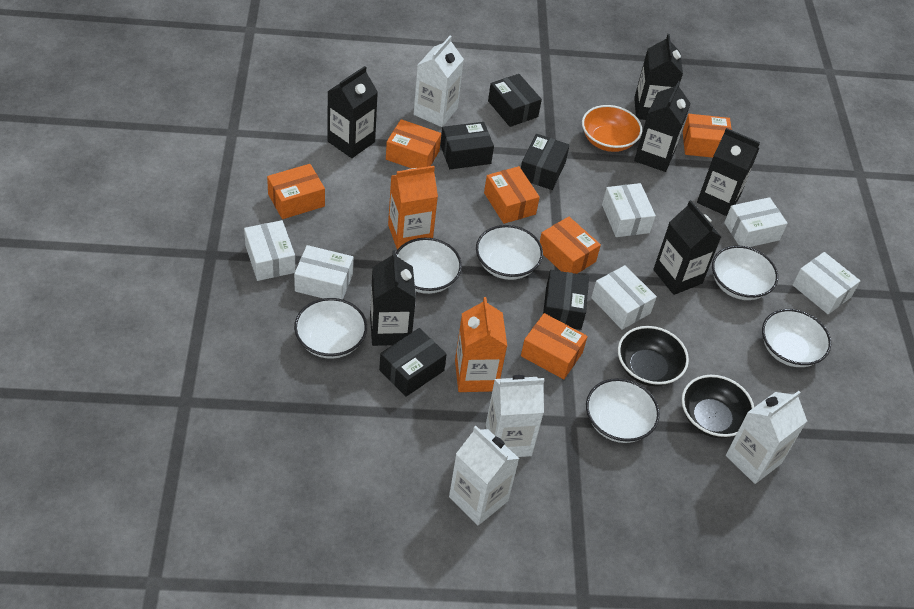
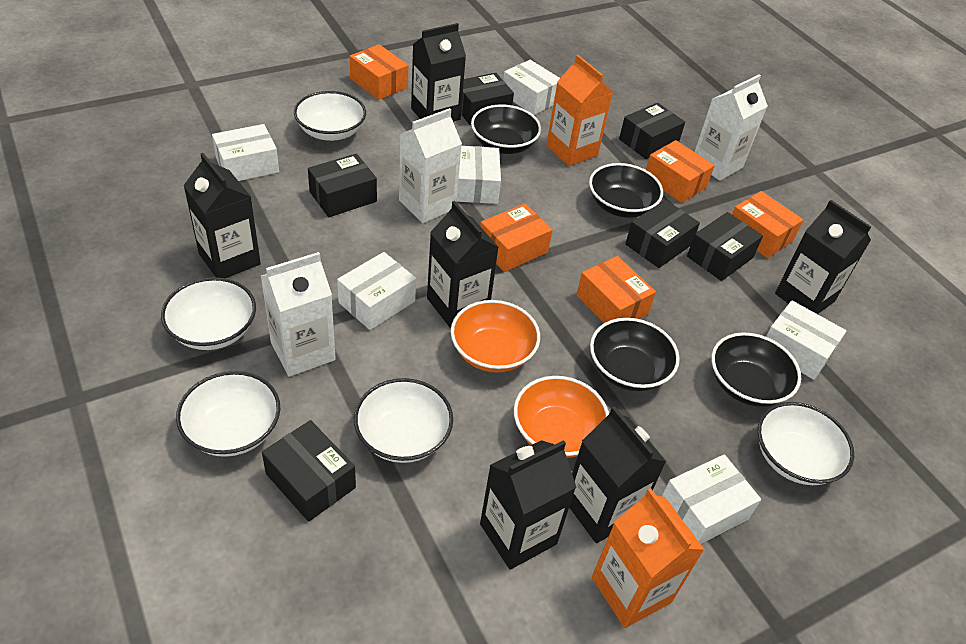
black bowl: 2 -> 4
black box: 5 -> 6
orange bowl: 1 -> 2
orange box: 6 -> 5
white bowl: 6 -> 5
white carton: 4 -> 3

